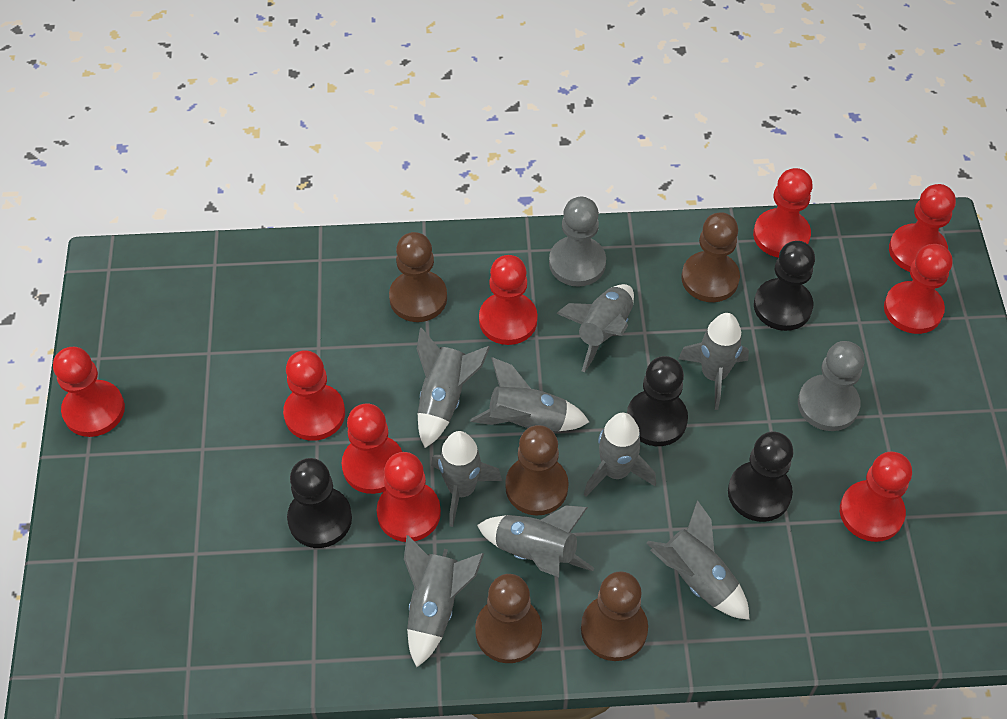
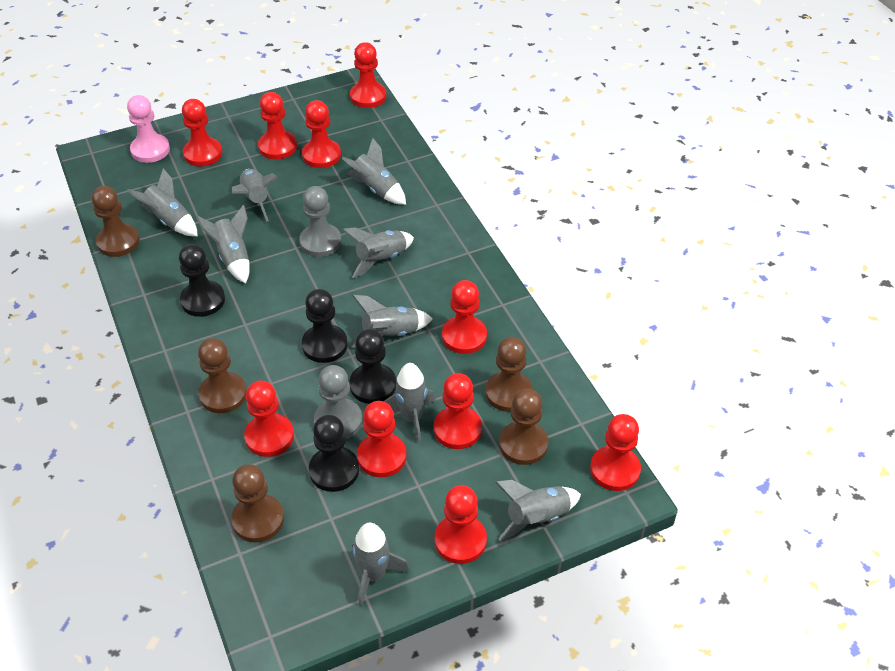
pink pawn: 0 -> 1
red pawn: 9 -> 10

